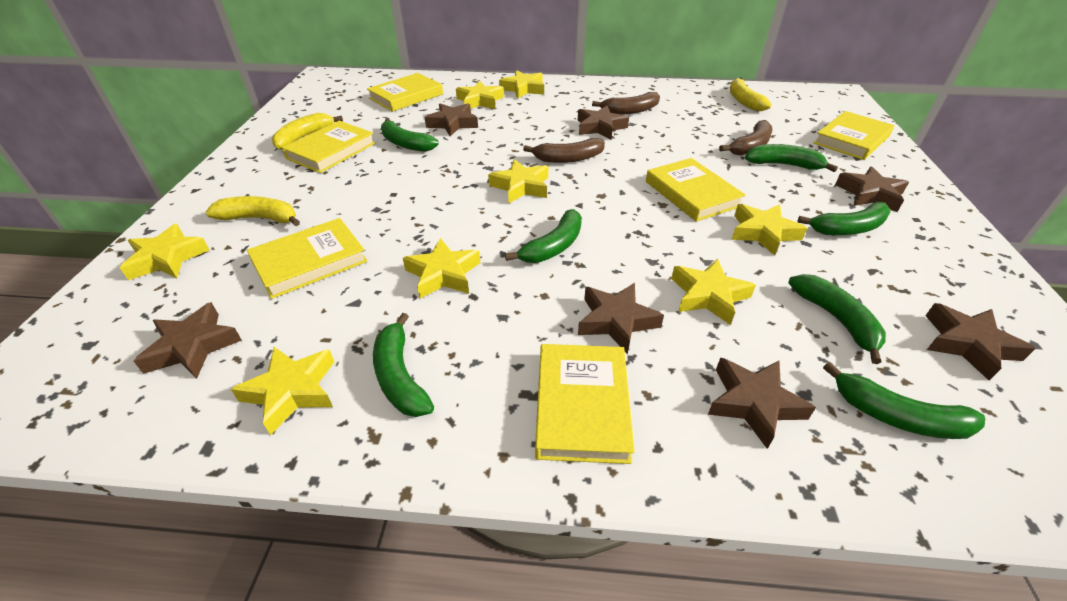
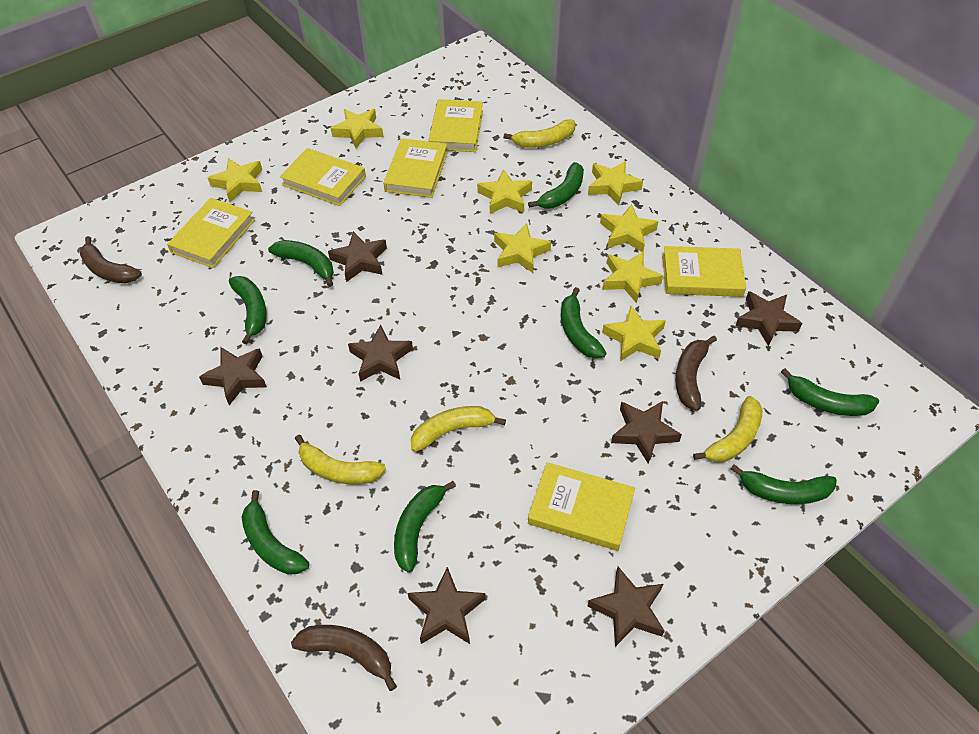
green banana: 7 -> 8
yellow banana: 3 -> 4

